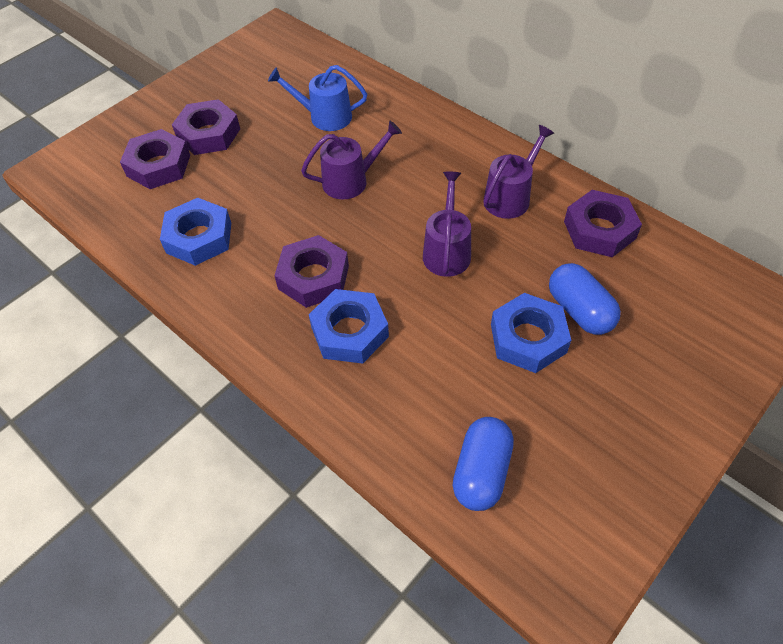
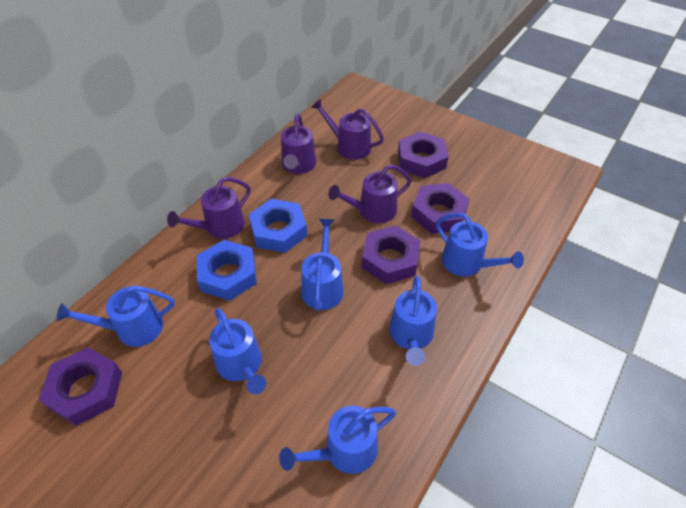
blue capsule: 2 -> 0
blue nut: 3 -> 2
blue watering can: 1 -> 6
purple watering can: 3 -> 4

